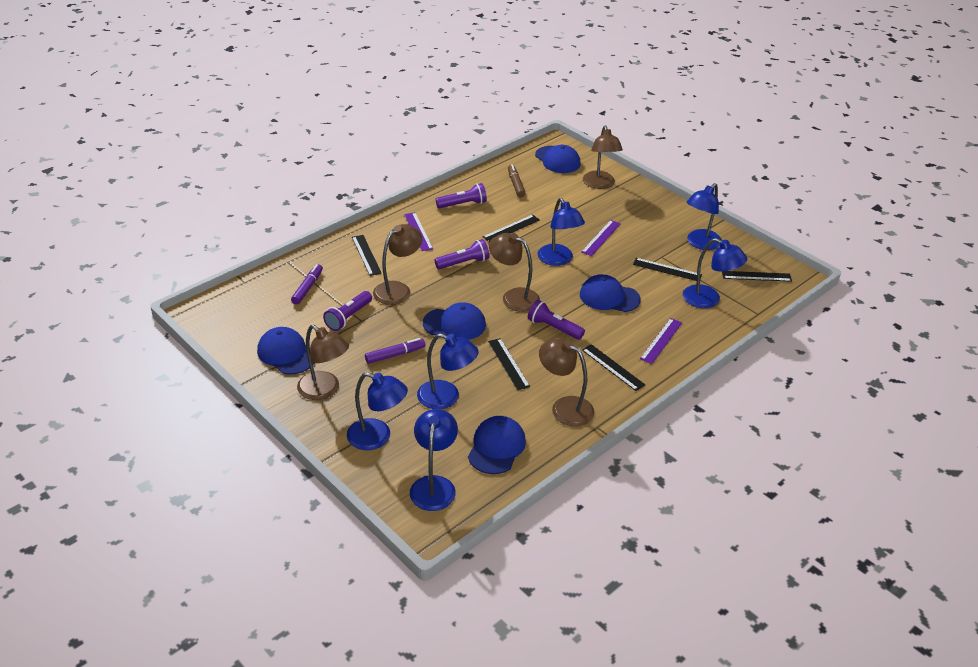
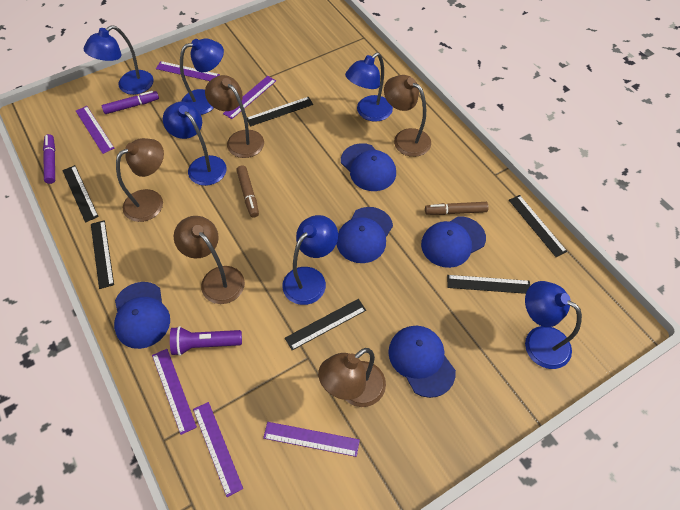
brown marker: 1 -> 2
purple flashlight: 4 -> 1
purple ruler: 3 -> 6

